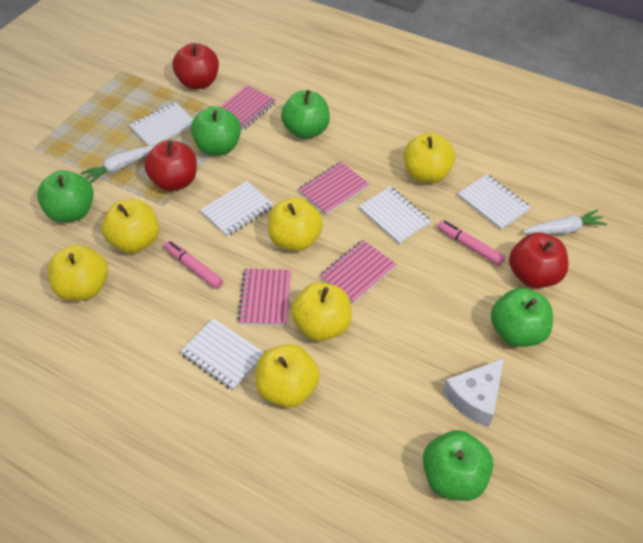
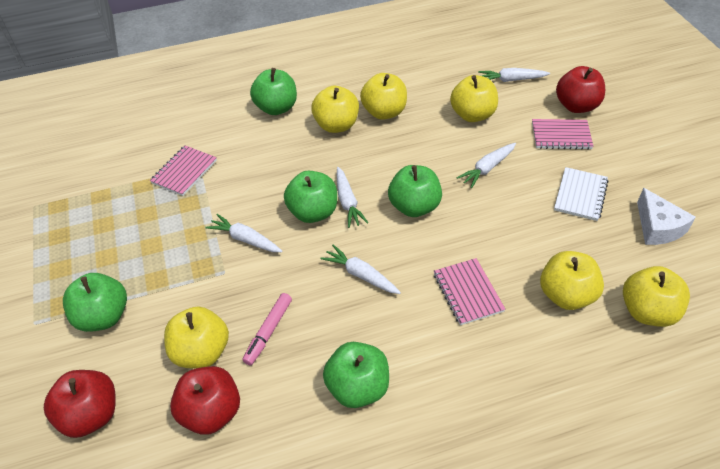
pink marker: 2 -> 1
pink notebook: 4 -> 3
white carrot: 2 -> 5
white notebook: 5 -> 1

